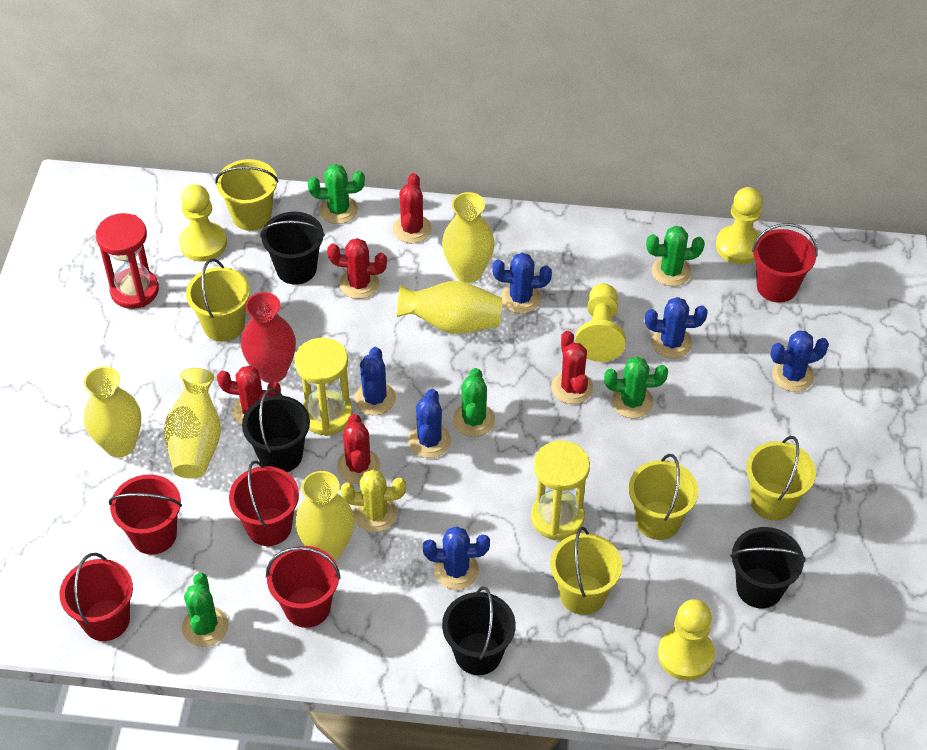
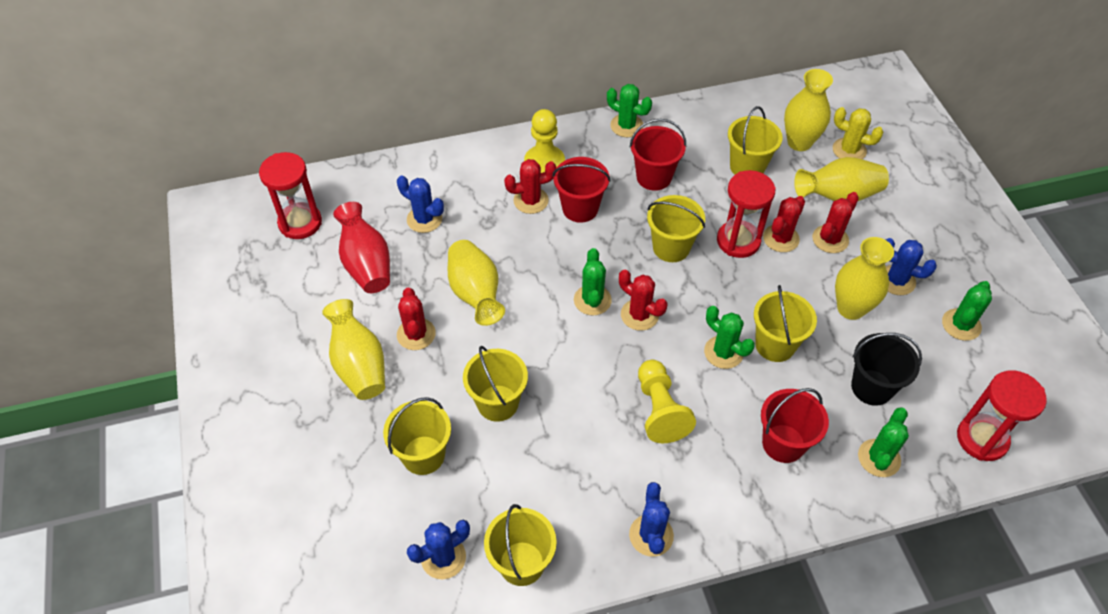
black bucket: 4 -> 1
blue cactus: 6 -> 4
red bucket: 5 -> 3
red hourglass: 1 -> 3
yellow bucket: 5 -> 6
yellow hourglass: 2 -> 0
yellow pawn: 4 -> 2

